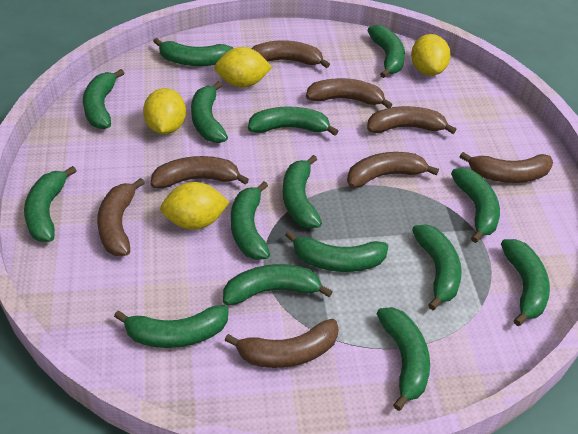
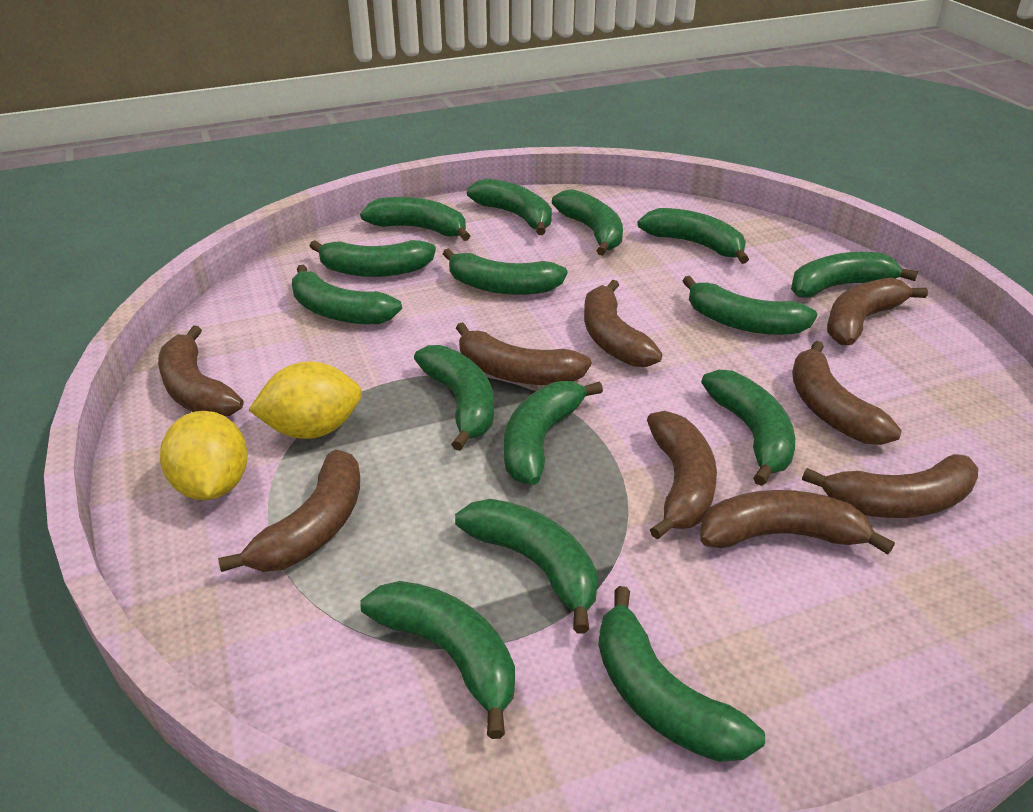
brown banana: 8 -> 9
yellow lemon: 4 -> 2

